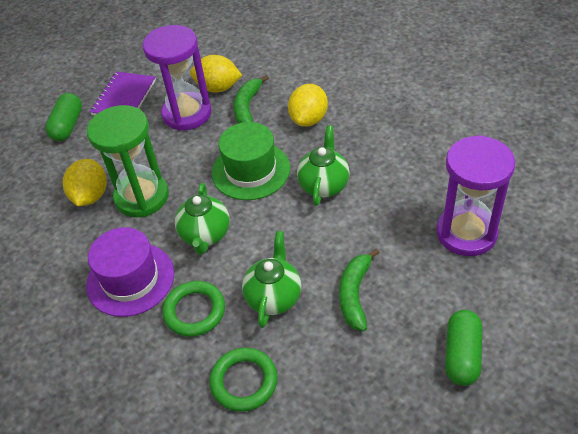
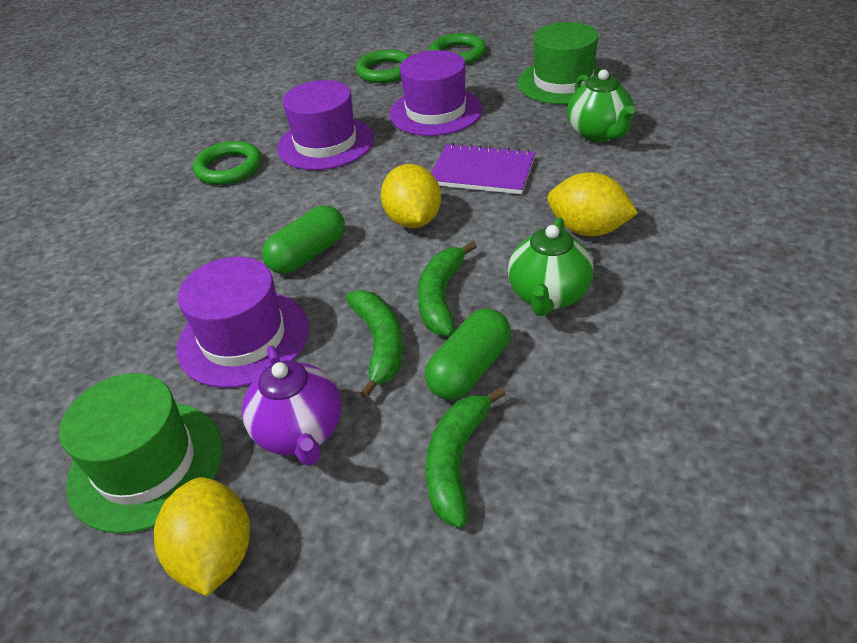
green banana: 2 -> 3
green hat: 1 -> 2
green hourglass: 1 -> 0
green ring: 2 -> 3
green teapot: 3 -> 2
purple hat: 1 -> 3
purple hourglass: 2 -> 0
purple teapot: 0 -> 1

